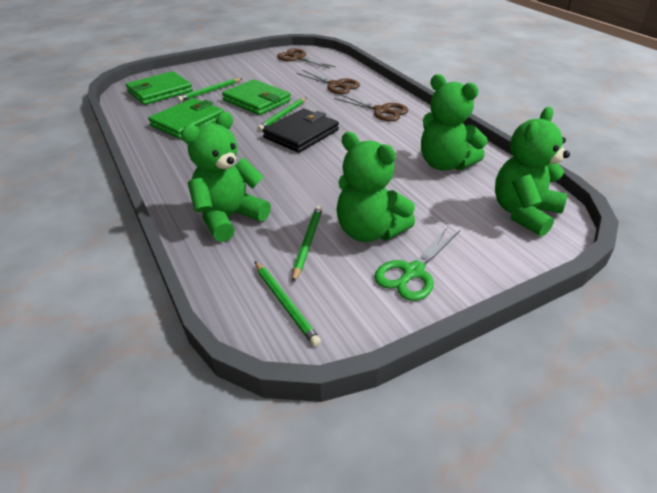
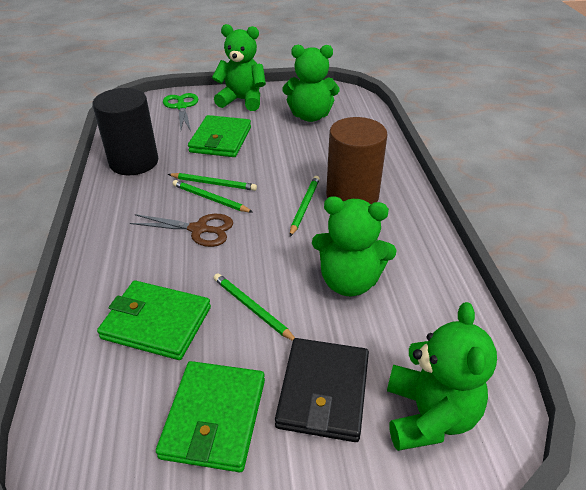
black cylinder: 0 -> 1
brown cylinder: 0 -> 1
brown scissors: 3 -> 1

